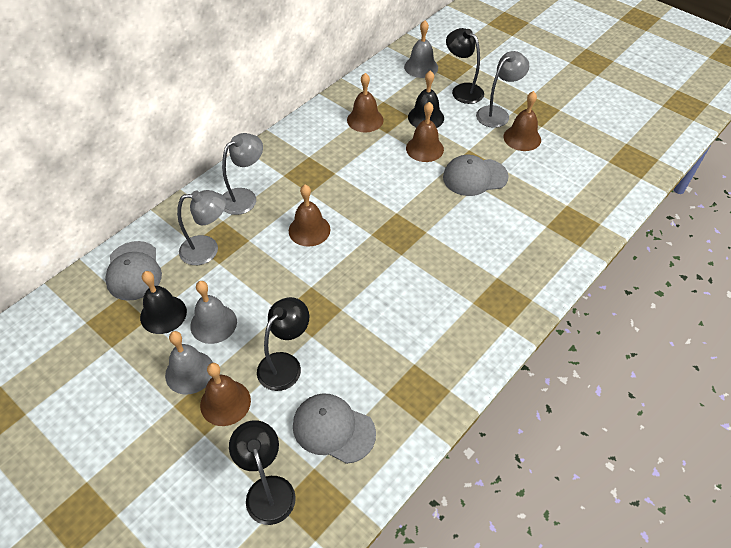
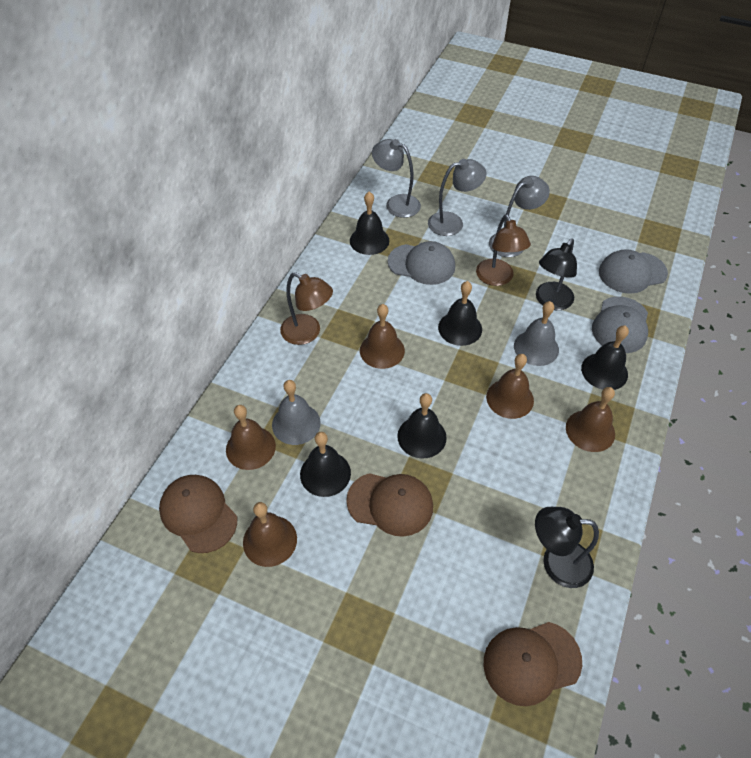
black bell: 2 -> 5
black lamp: 3 -> 2
brown cap: 0 -> 3
brown lamp: 0 -> 2
grey bell: 3 -> 2

